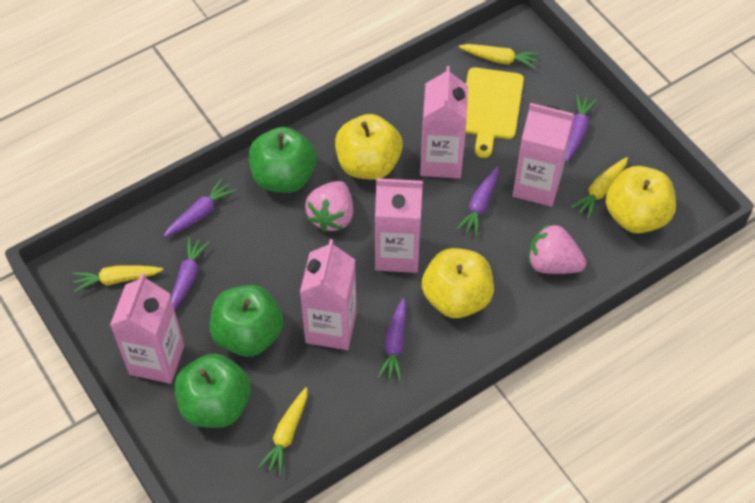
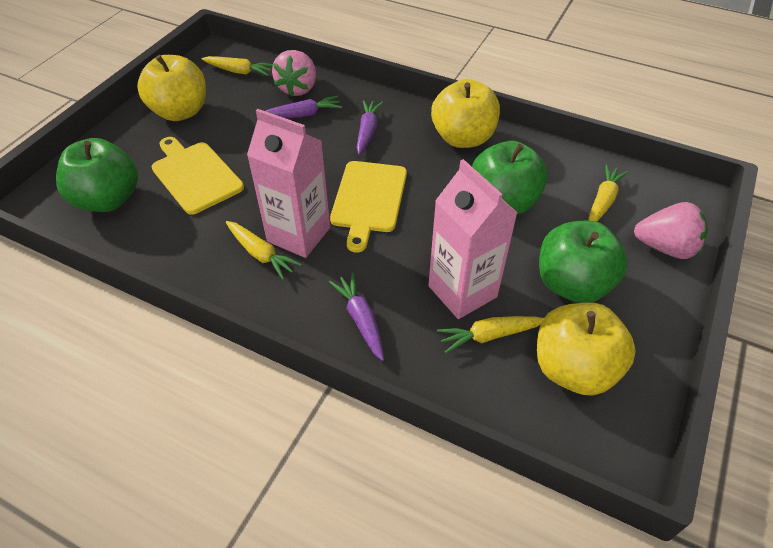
pink carton: 5 -> 2
purple carrot: 5 -> 3
yellow cutting board: 1 -> 2

